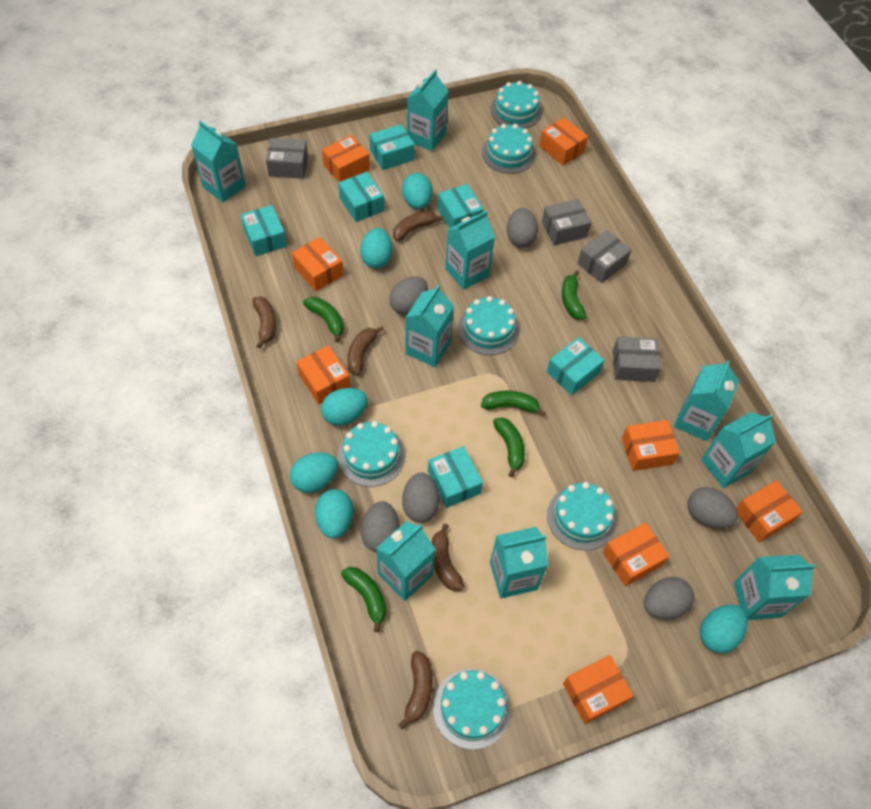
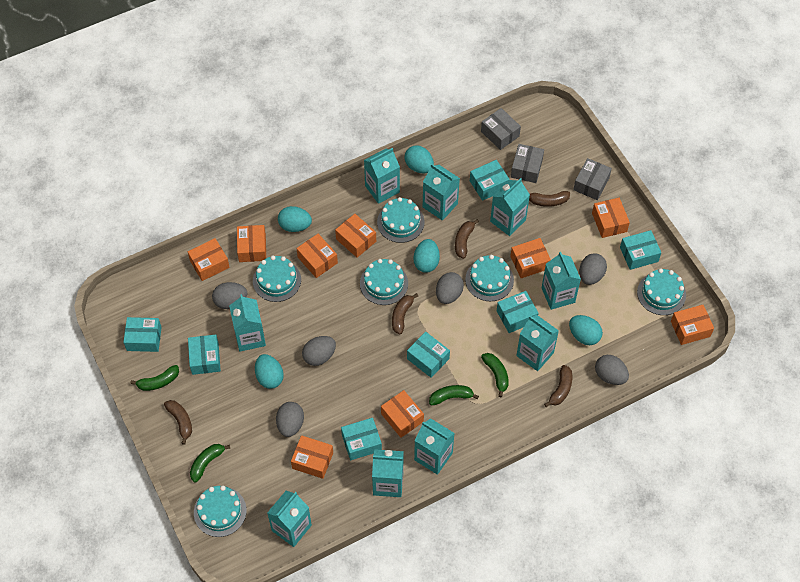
green banana: 5 -> 4
grey box: 4 -> 3
orange box: 8 -> 9
turquoise box: 6 -> 7
turquoise egg: 6 -> 5

